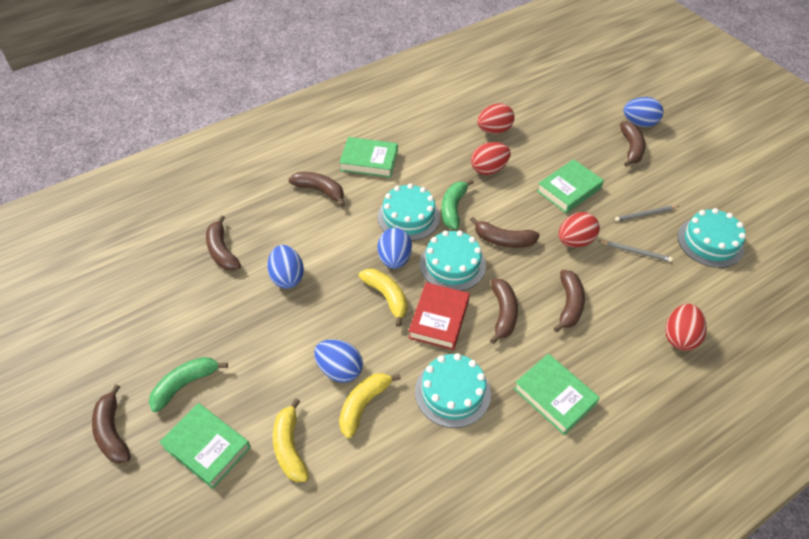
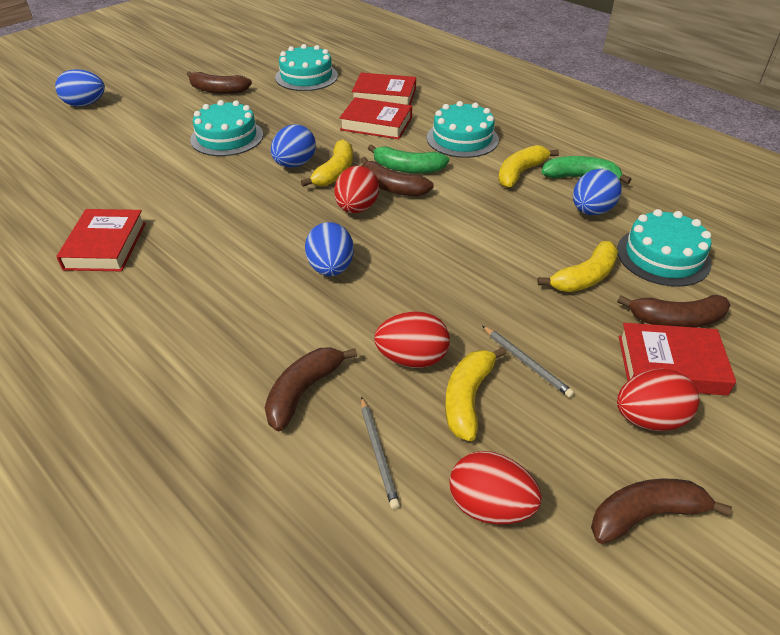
brown banana: 7 -> 5
green book: 4 -> 0
red book: 1 -> 4
yellow banana: 3 -> 4

